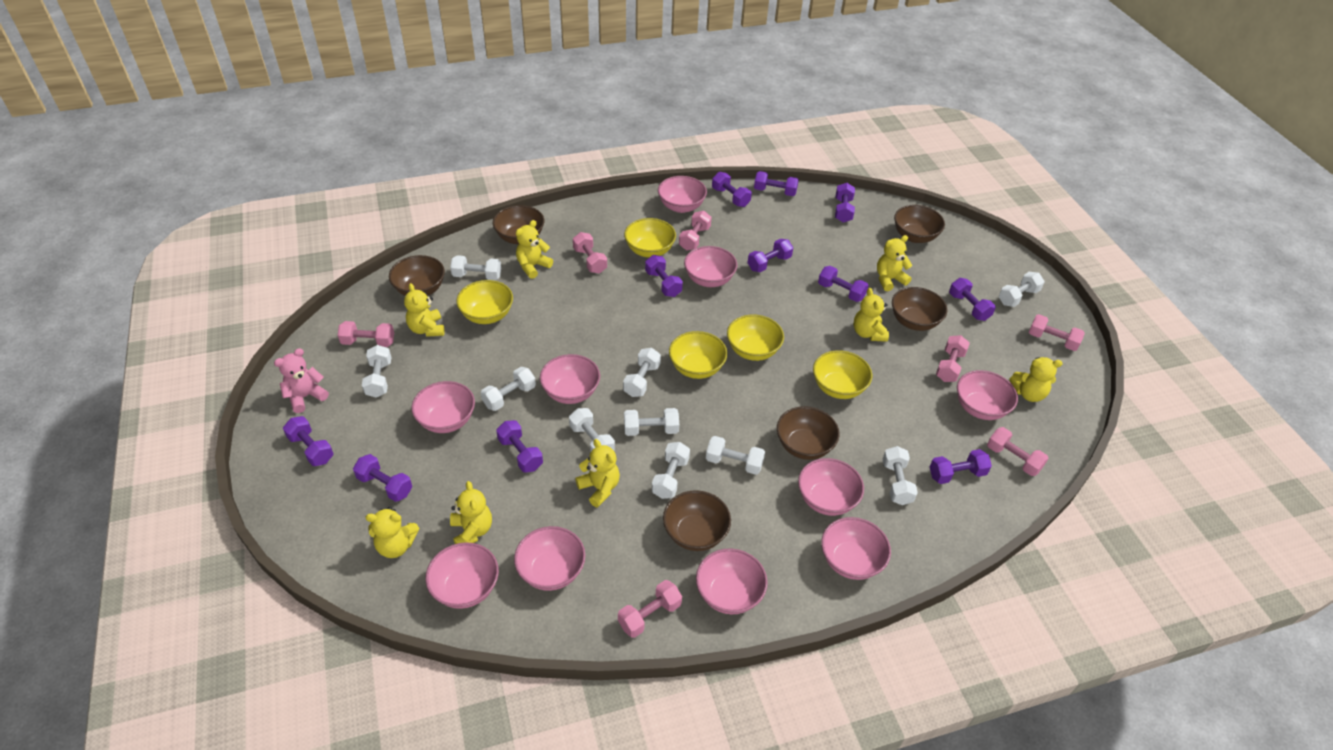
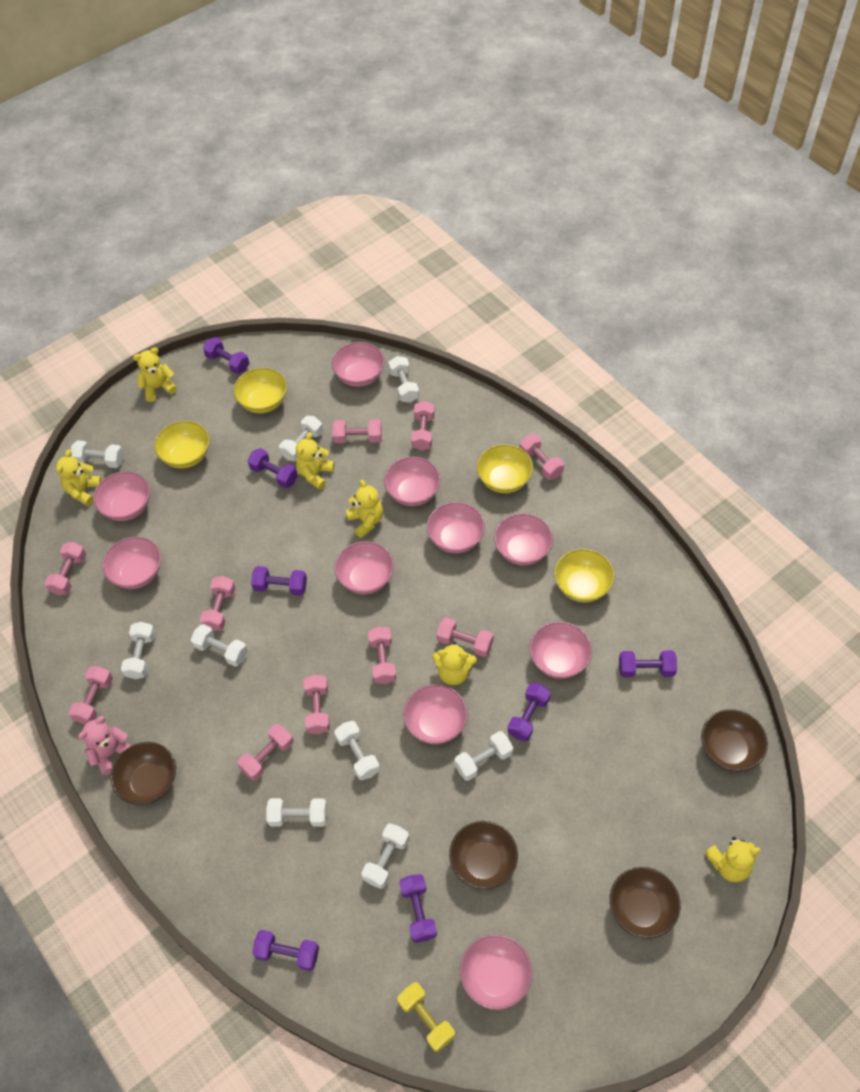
brown bowl: 6 -> 4
pink dumbbell: 7 -> 10
purple dumbbell: 11 -> 7
white dumbbell: 10 -> 9
yellow bowl: 5 -> 4
yellow dumbbell: 0 -> 1
yellow teddy bear: 8 -> 6

